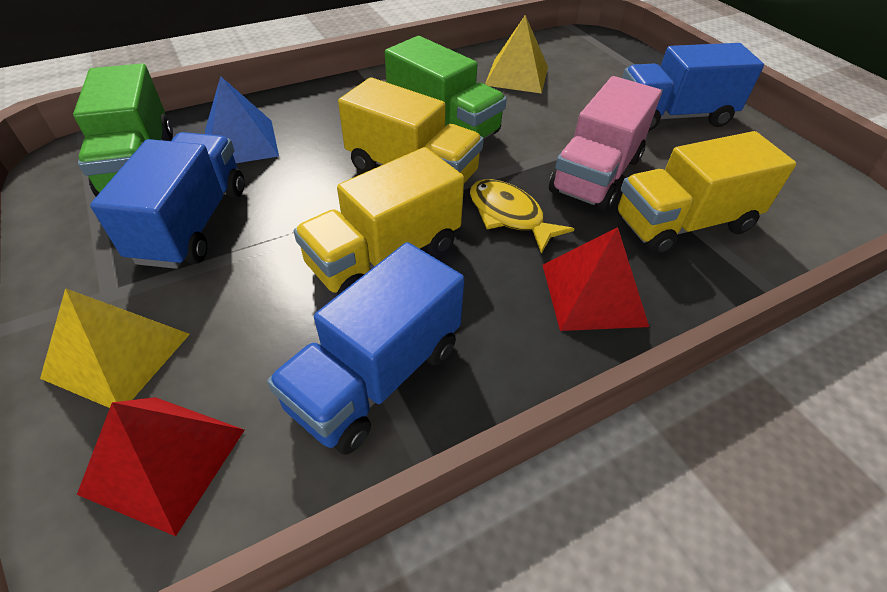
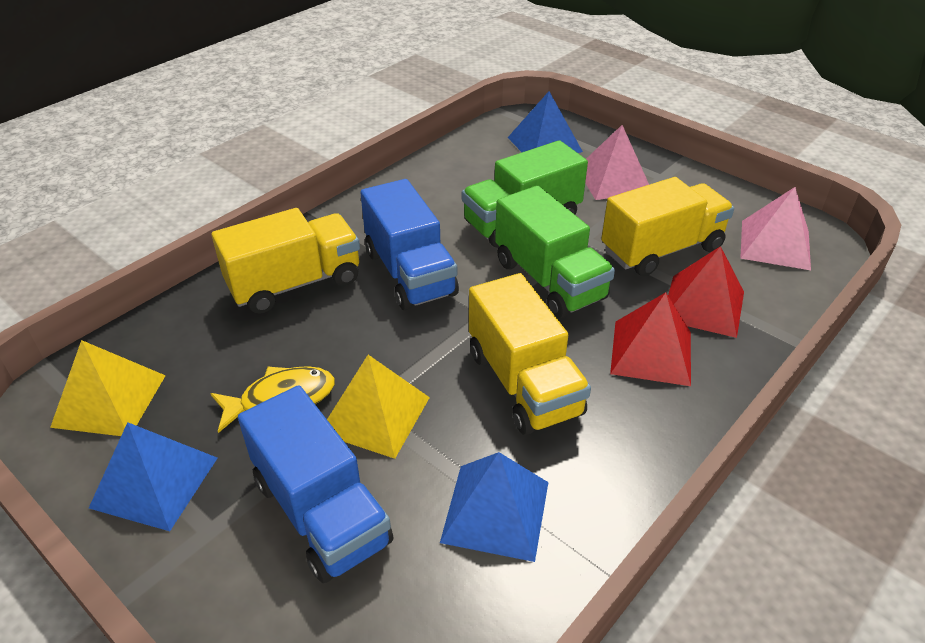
blue pyramid: 1 -> 3
blue truck: 3 -> 2
pink pyramid: 0 -> 2
pink truck: 1 -> 0

